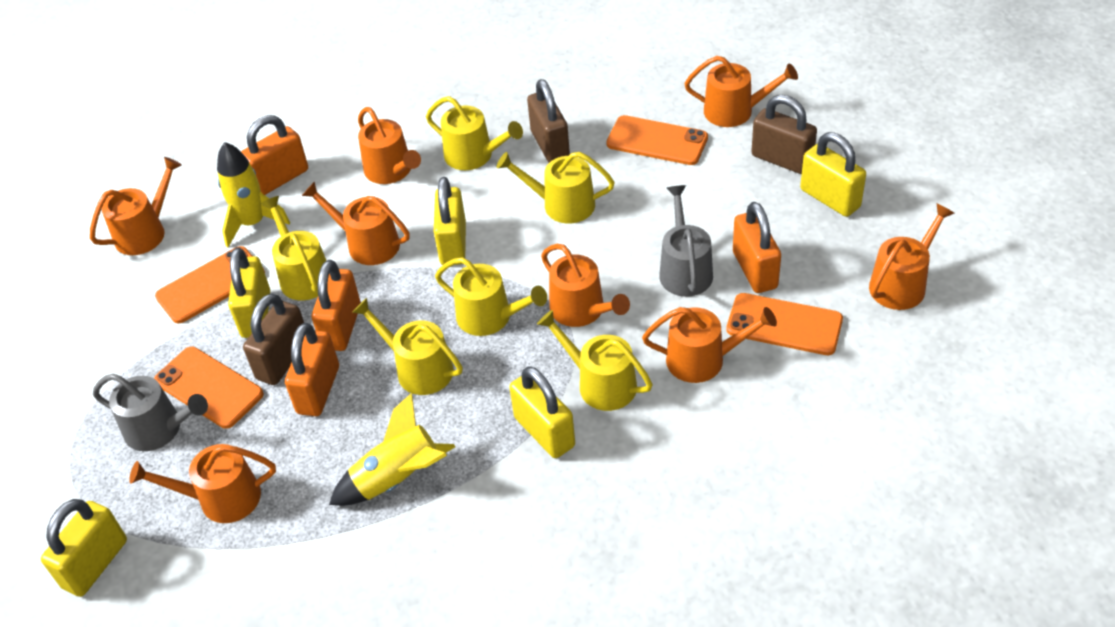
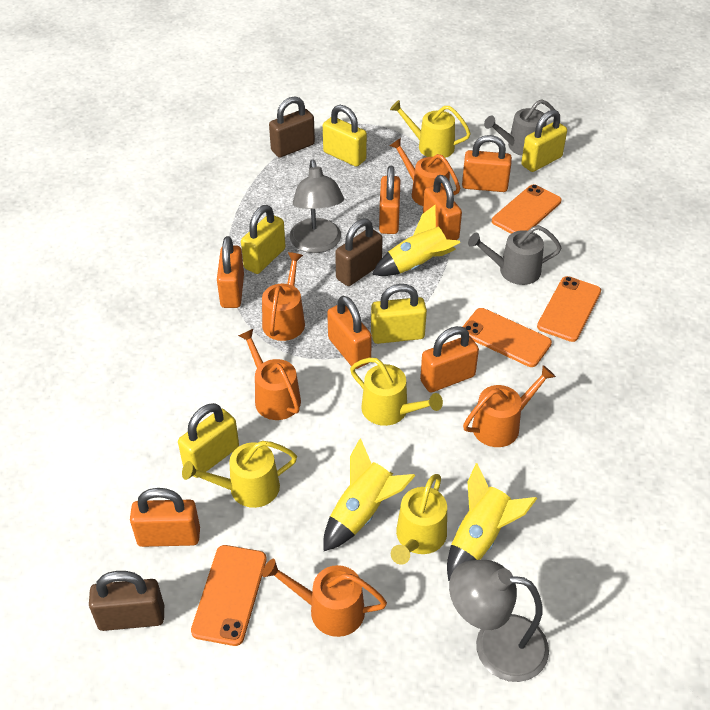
grey lamp: 0 -> 2
orange padlock: 4 -> 7
orange watering can: 8 -> 5
yellow rocket: 2 -> 3
yellow watering can: 6 -> 4

